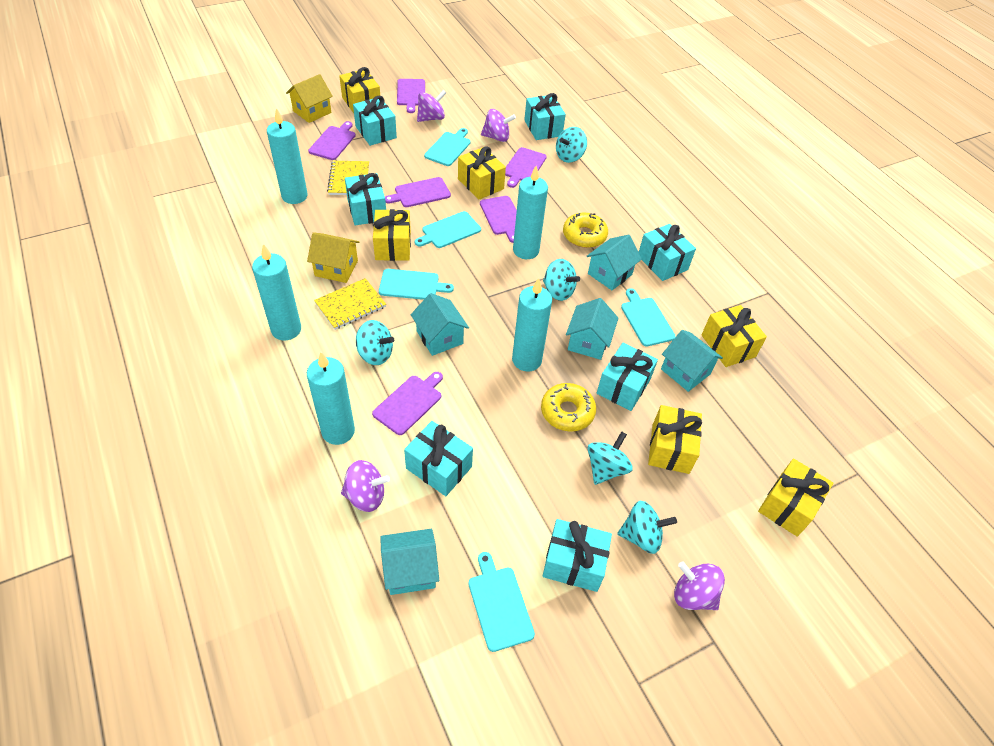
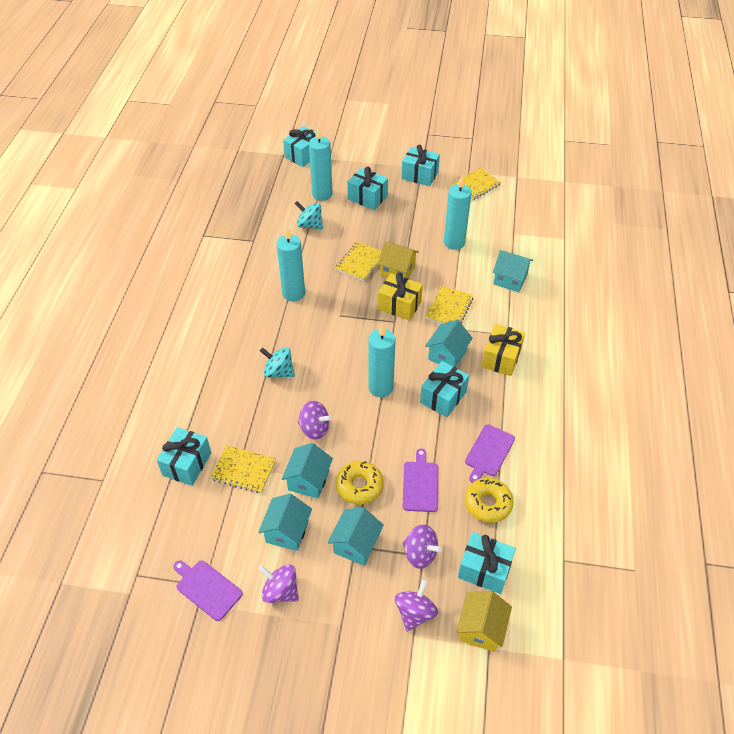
purple cutting board: 6 -> 3
turquoise candle: 5 -> 4
turquoise cutting board: 5 -> 0
turquoise gift: 7 -> 6
turquoise spinning top: 5 -> 2
yellow gift: 6 -> 2
yellow notebook: 2 -> 4

